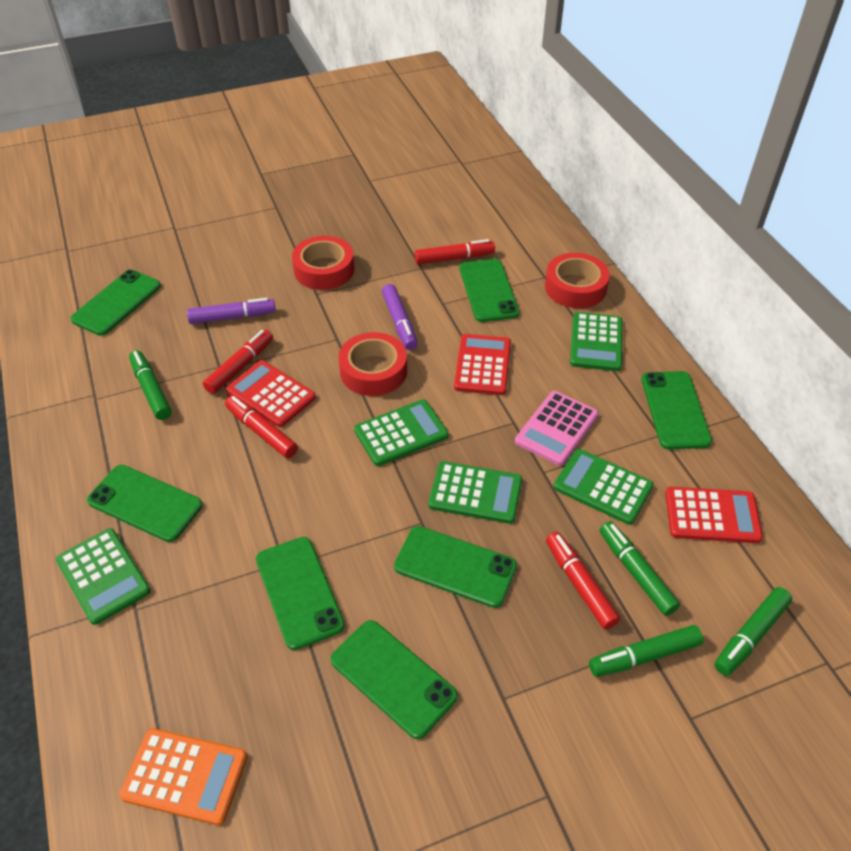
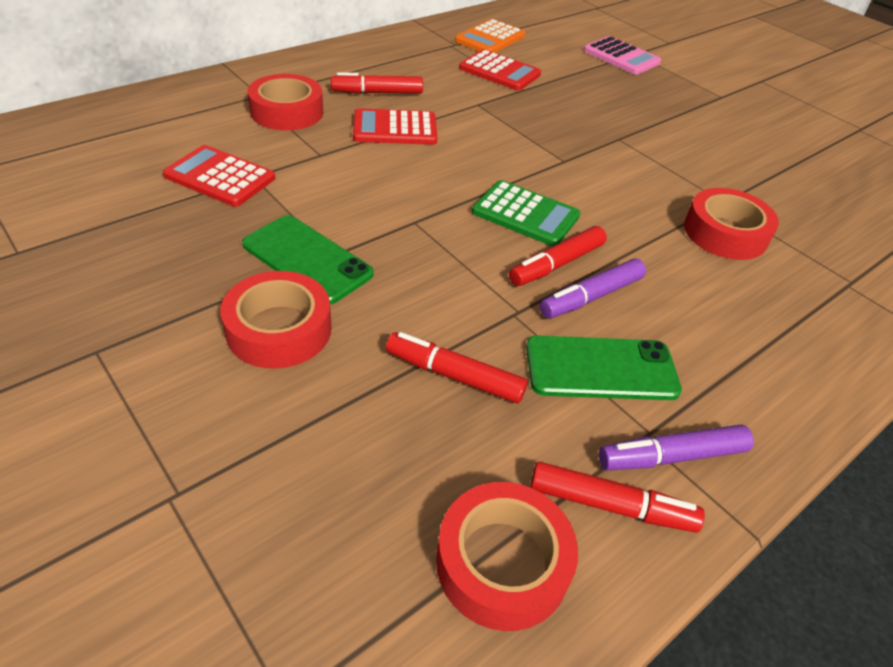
green calculator: 5 -> 1
green marker: 4 -> 0
green phone: 7 -> 2
red tape: 3 -> 4

